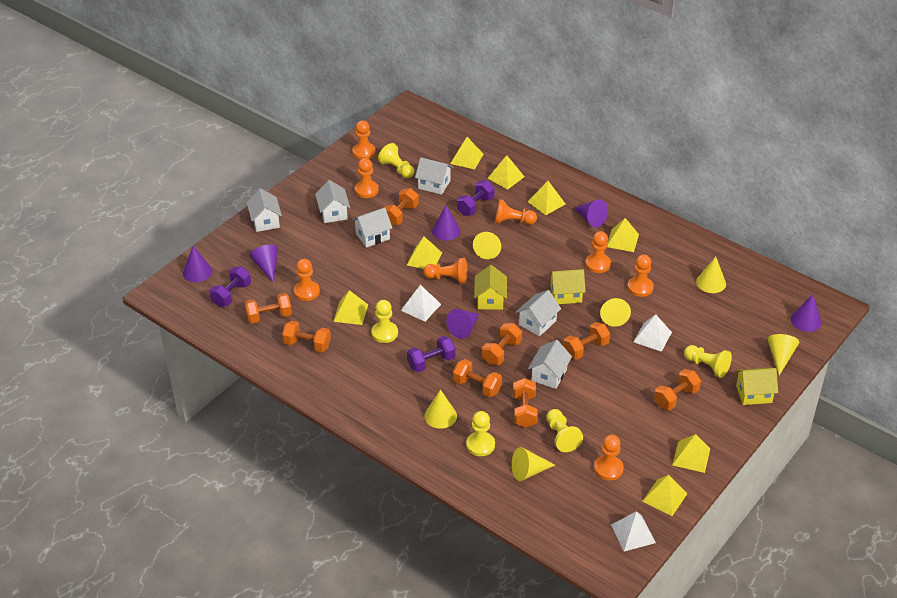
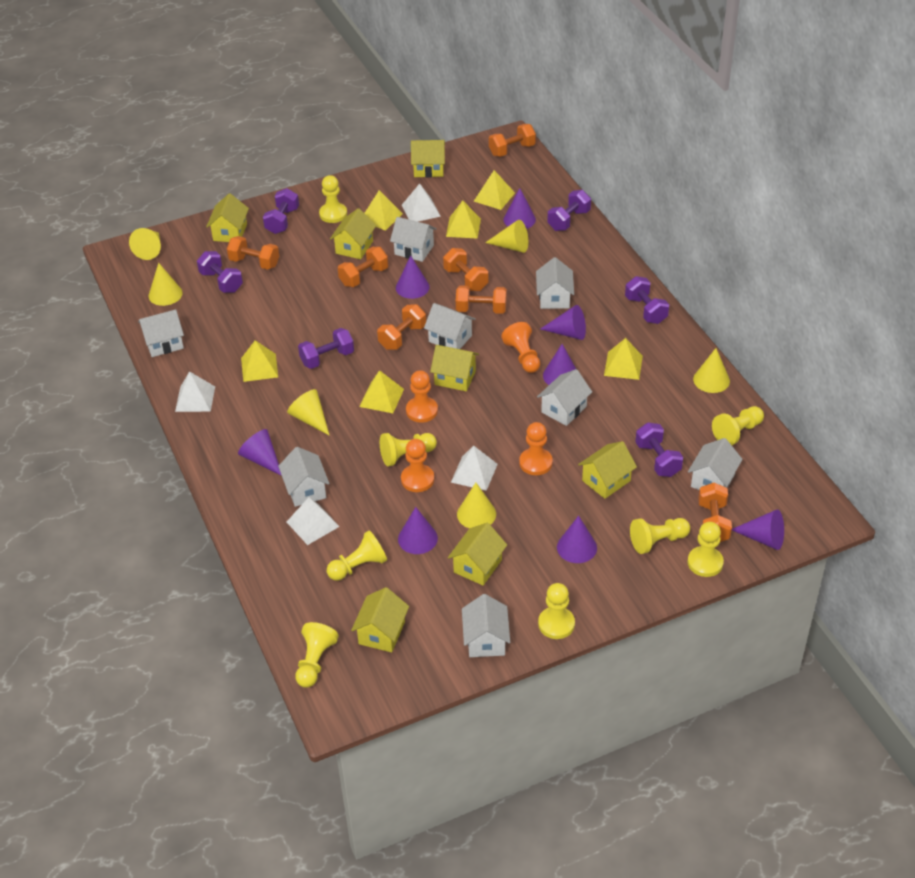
orange dumbbell: 8 -> 7
orange pawn: 8 -> 4
purple cone: 6 -> 8
purple dumbbell: 3 -> 6
white house: 6 -> 8
white pyramid: 3 -> 4
yellow house: 3 -> 7
yellow pawn: 5 -> 8
yellow pyramid: 8 -> 6

